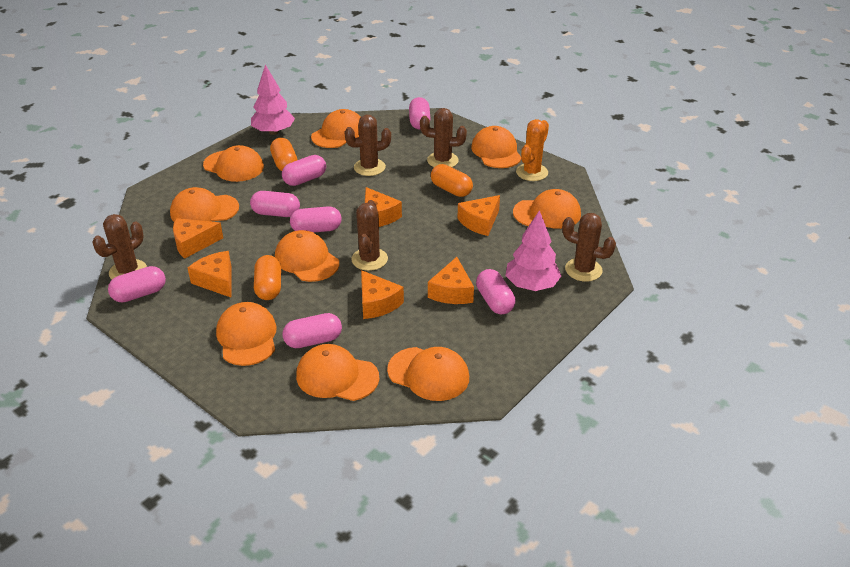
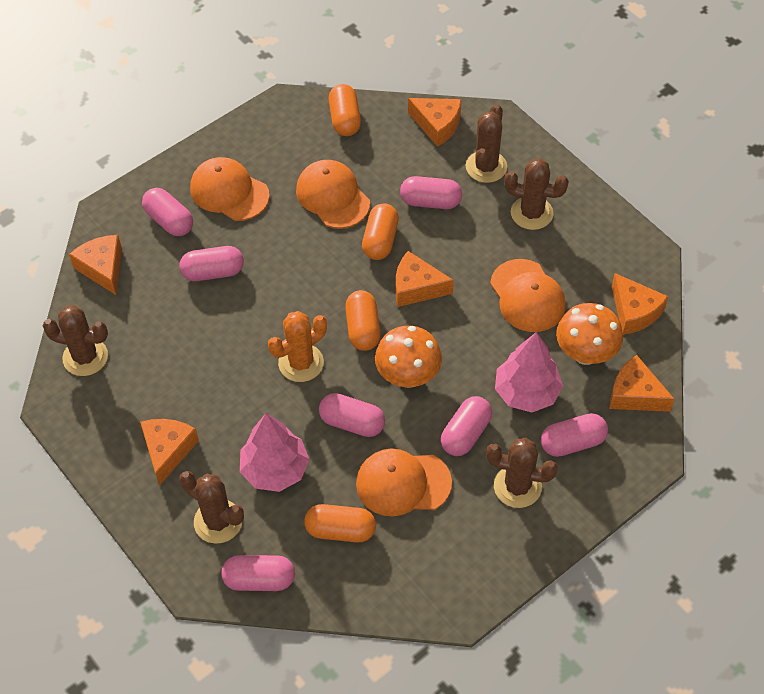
orange cap: 9 -> 4
orange capsule: 3 -> 4
orange mushroom: 0 -> 2

